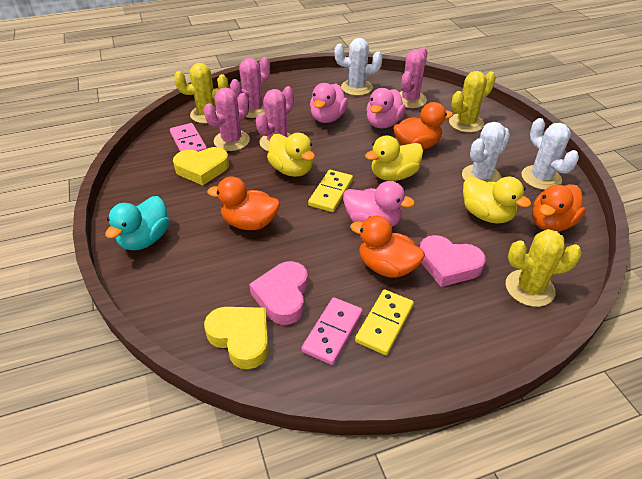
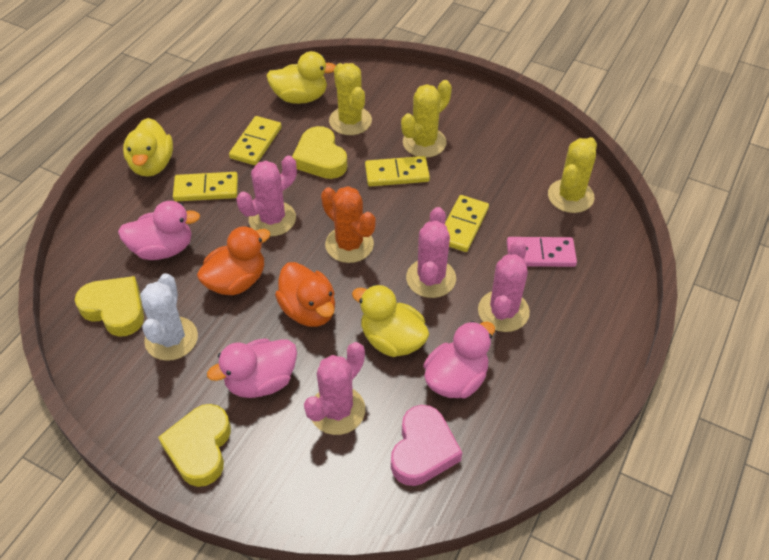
orange cactus: 0 -> 1
orange duck: 4 -> 2
pink domino: 2 -> 1
pink heart: 2 -> 1
turquoise duck: 1 -> 0
white cactus: 3 -> 1
yellow domino: 2 -> 4
yellow heart: 2 -> 3

